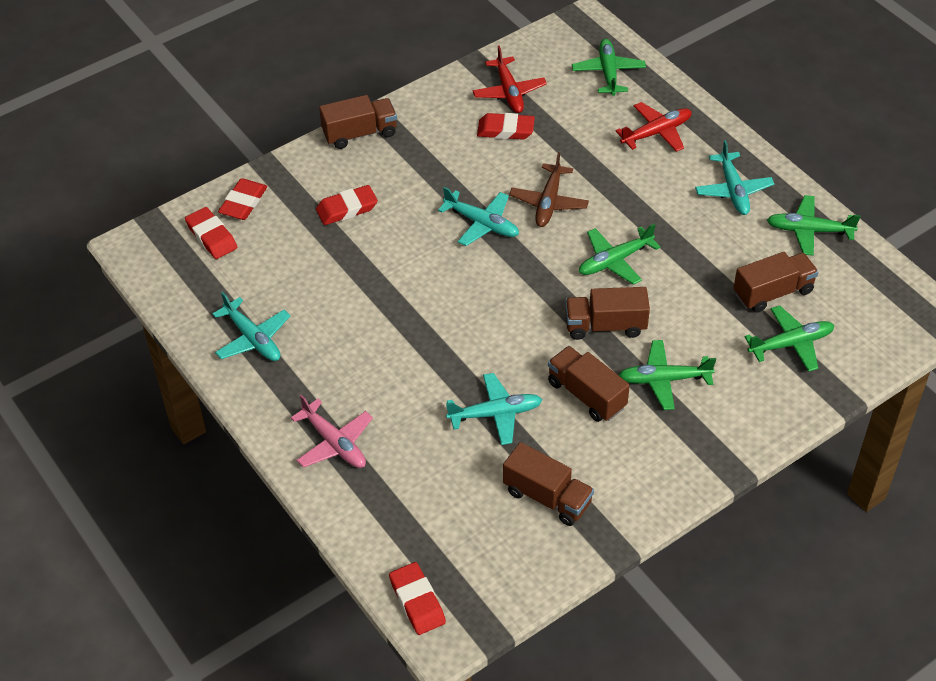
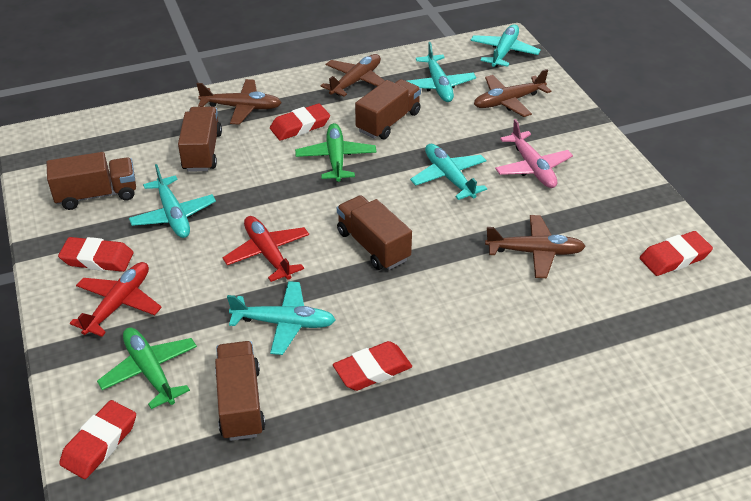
brown plane: 1 -> 4
green plane: 5 -> 2
turquoise plane: 4 -> 5

